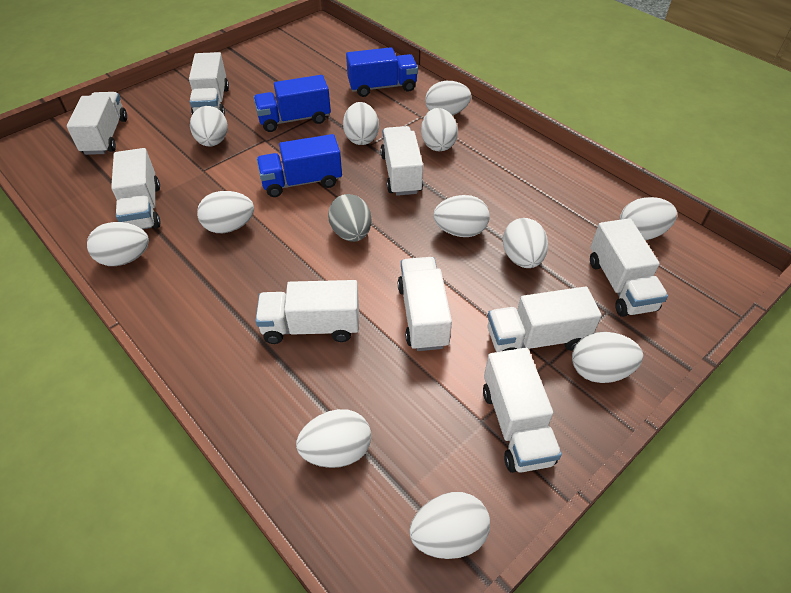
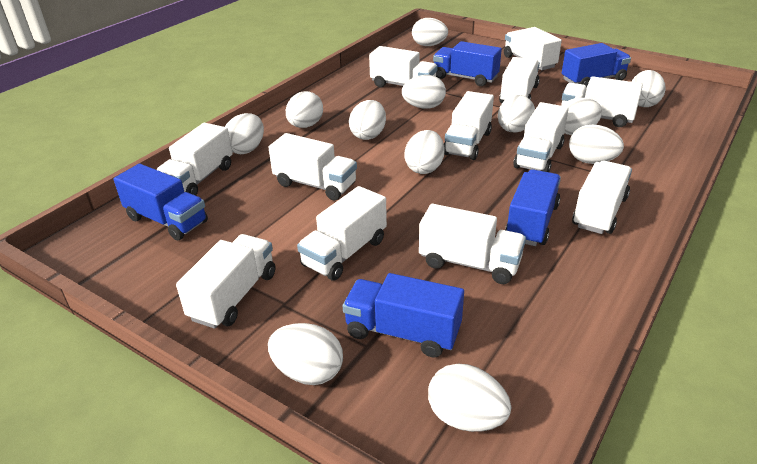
blue truck: 3 -> 5
grey egg: 1 -> 0
white truck: 9 -> 12

